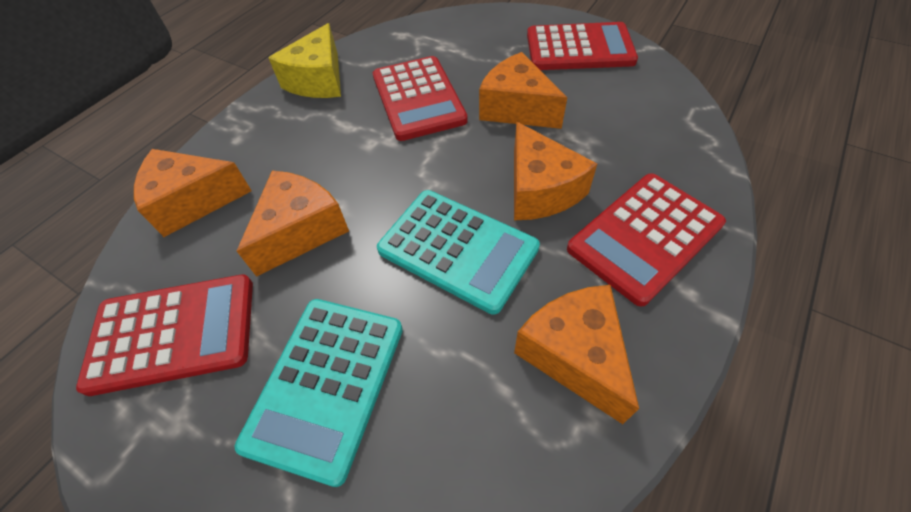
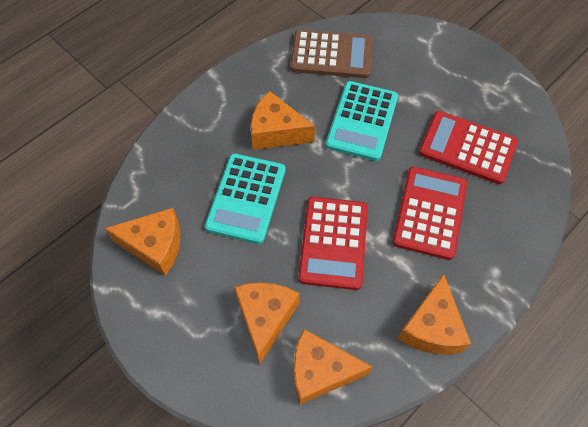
brown calculator: 0 -> 1
red calculator: 4 -> 3
yellow cheese: 1 -> 0

